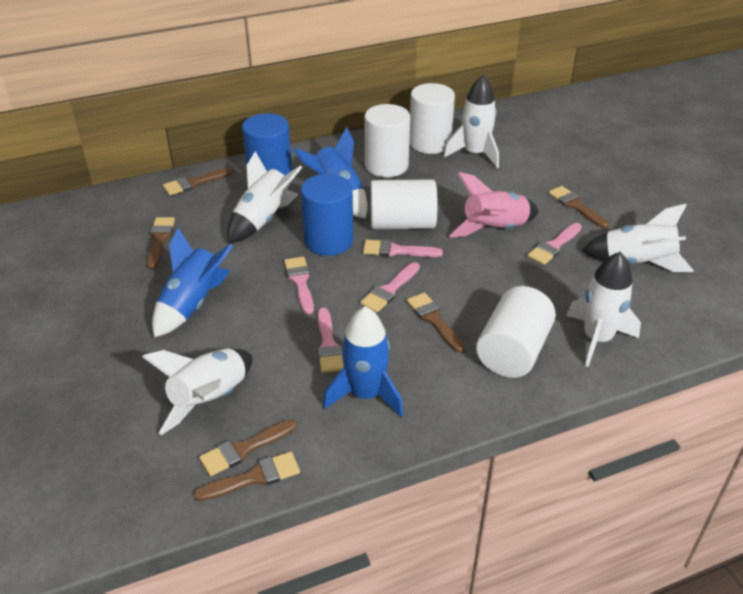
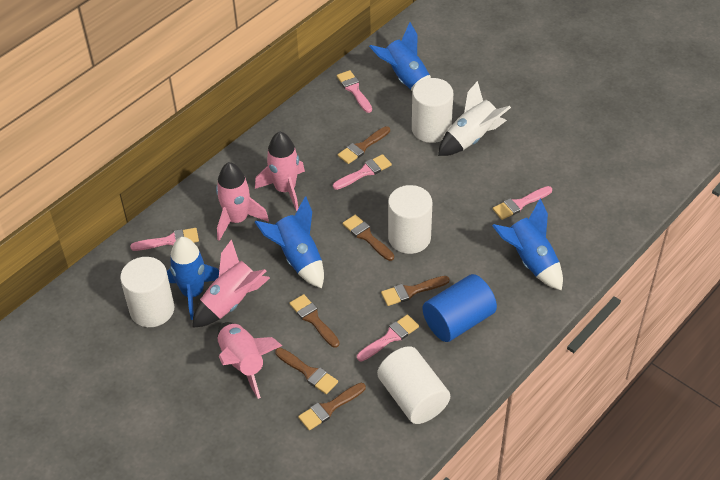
blue cylinder: 2 -> 1
blue rocket: 3 -> 4
pink rocket: 1 -> 4
white rocket: 5 -> 1

